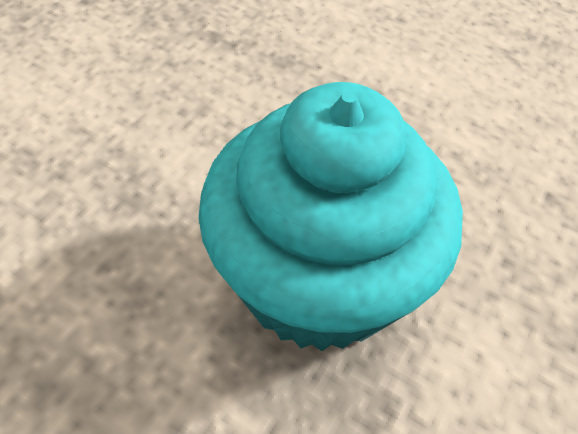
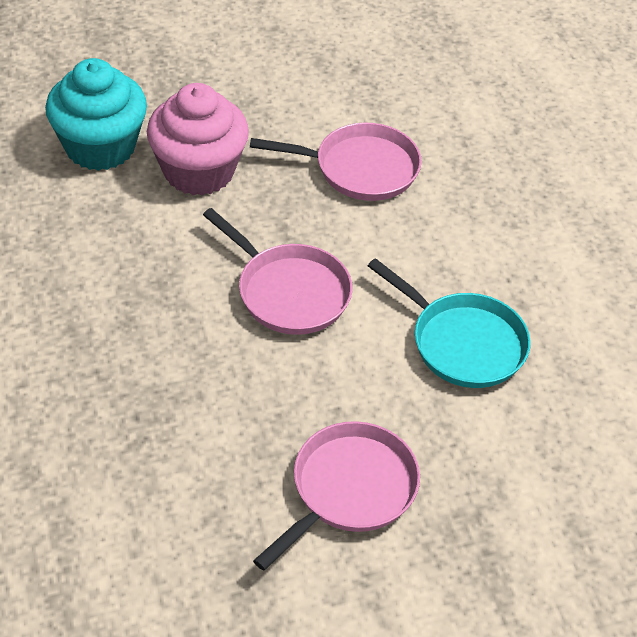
pink cupcake: 0 -> 1
pink pan: 0 -> 3
turquoise pan: 0 -> 1

